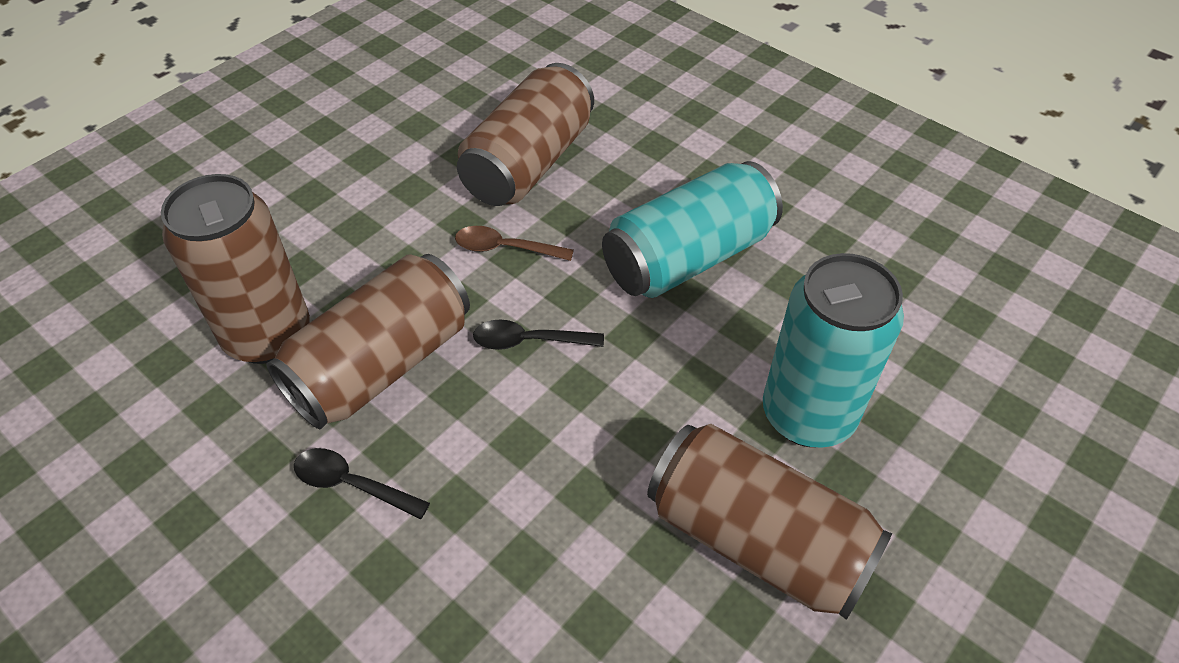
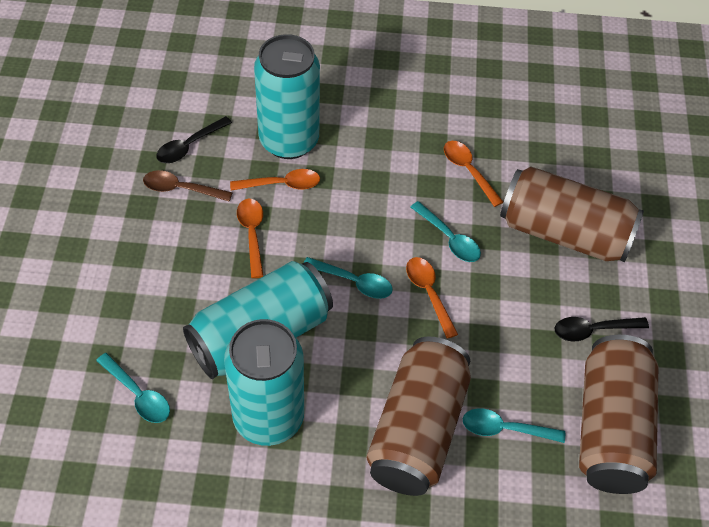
brown can: 4 -> 3
orange spoon: 0 -> 4
turquoise can: 2 -> 3
turquoise spoon: 0 -> 4

